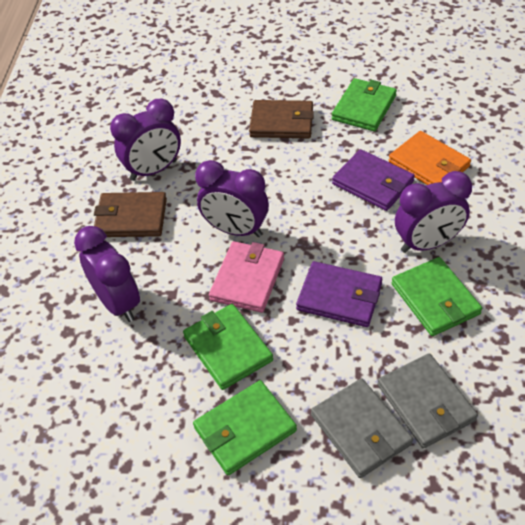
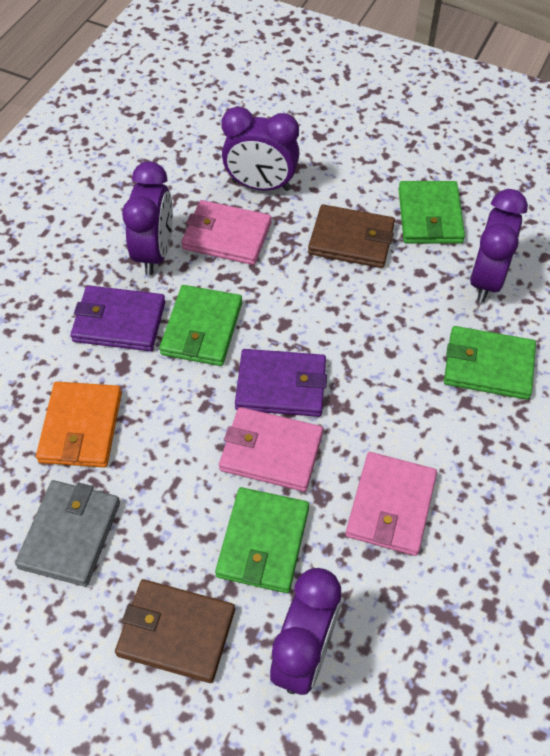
grey wallet: 2 -> 1
pink wallet: 1 -> 3

